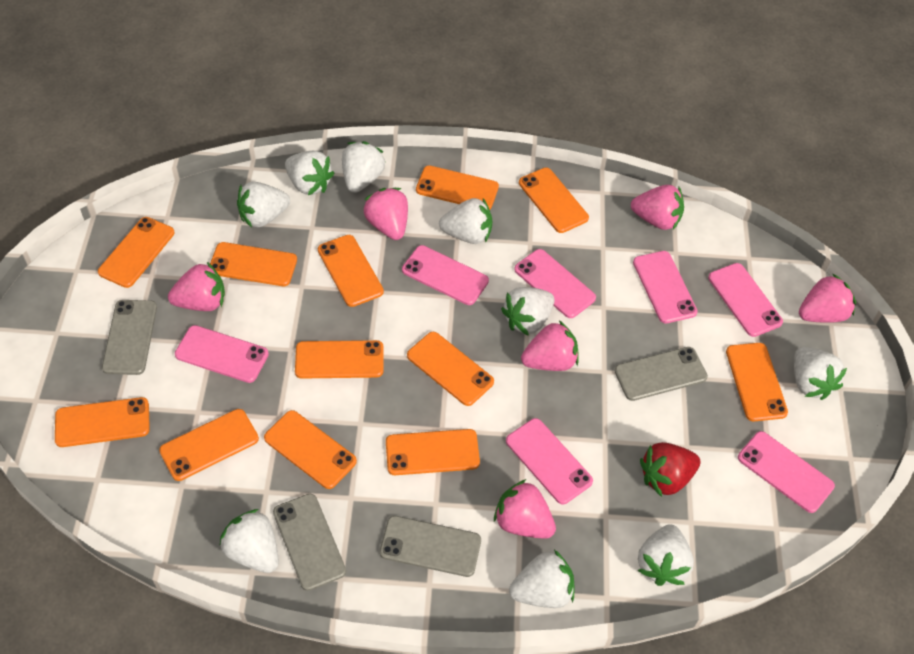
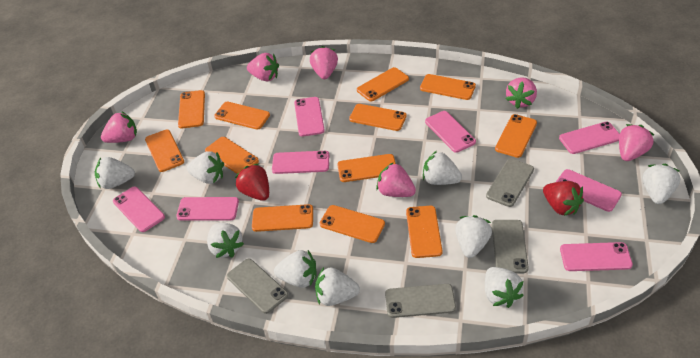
pink phone: 7 -> 8
red strawberry: 1 -> 2

